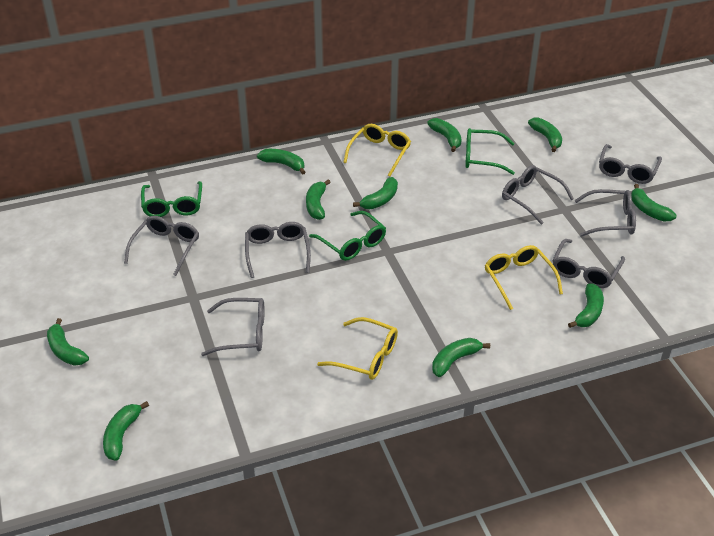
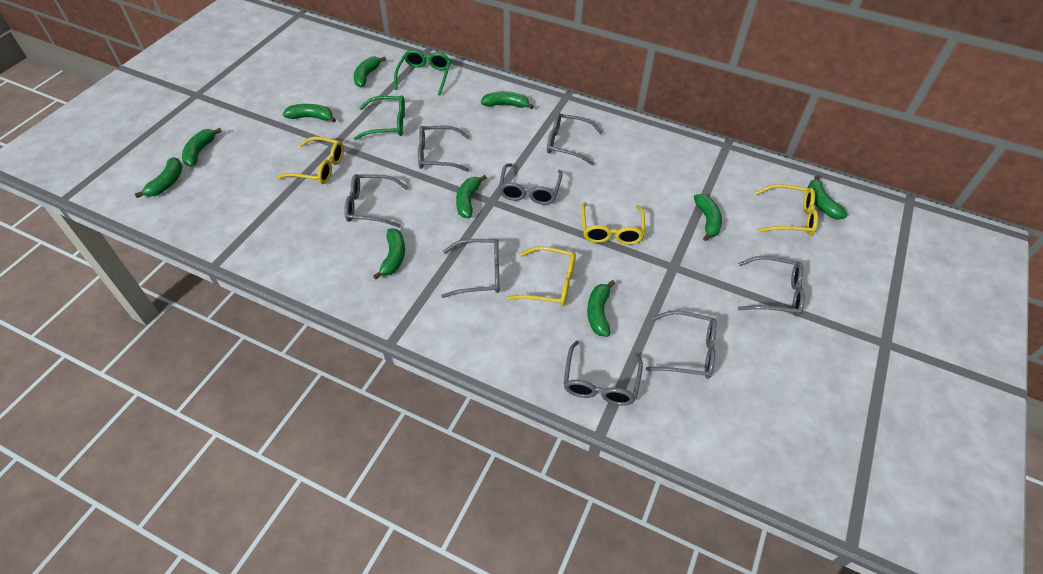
green glasses: 3 -> 2
grey glasses: 7 -> 8
yellow glasses: 3 -> 4

